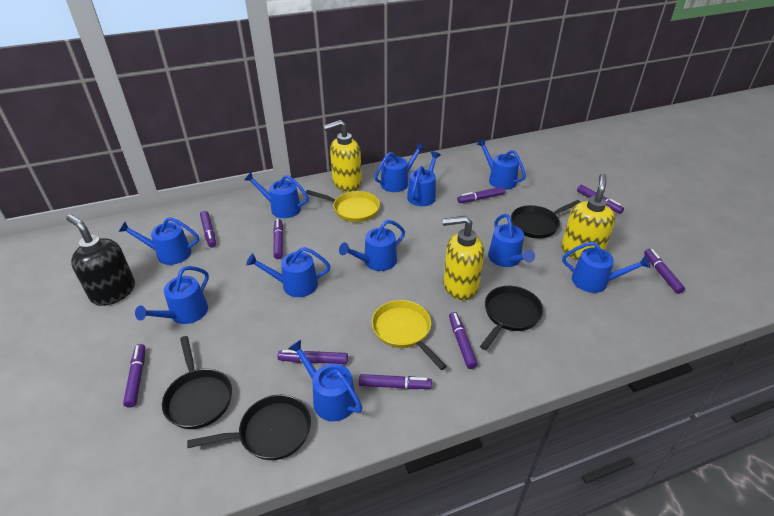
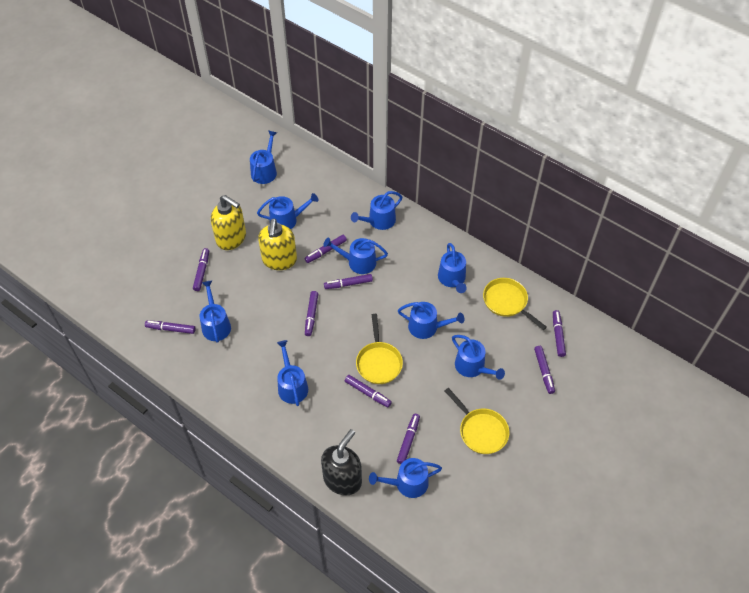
black pan: 4 -> 0
blue watering can: 11 -> 10
yellow pan: 2 -> 3
yellow soap dispenser: 3 -> 2

